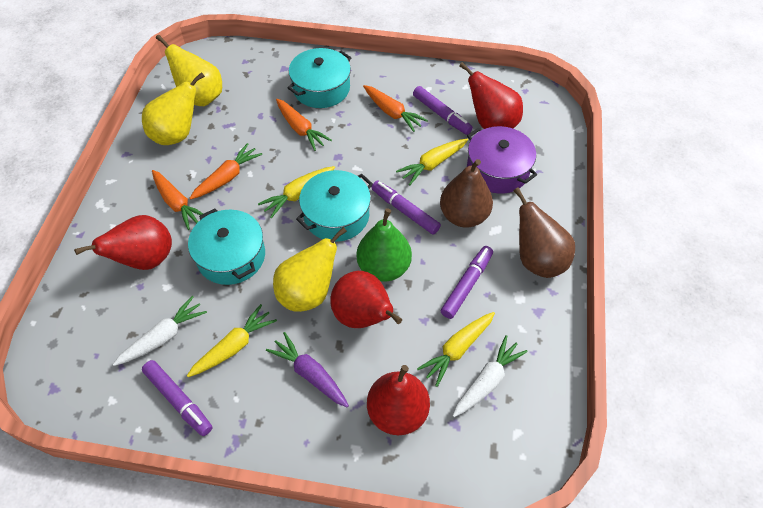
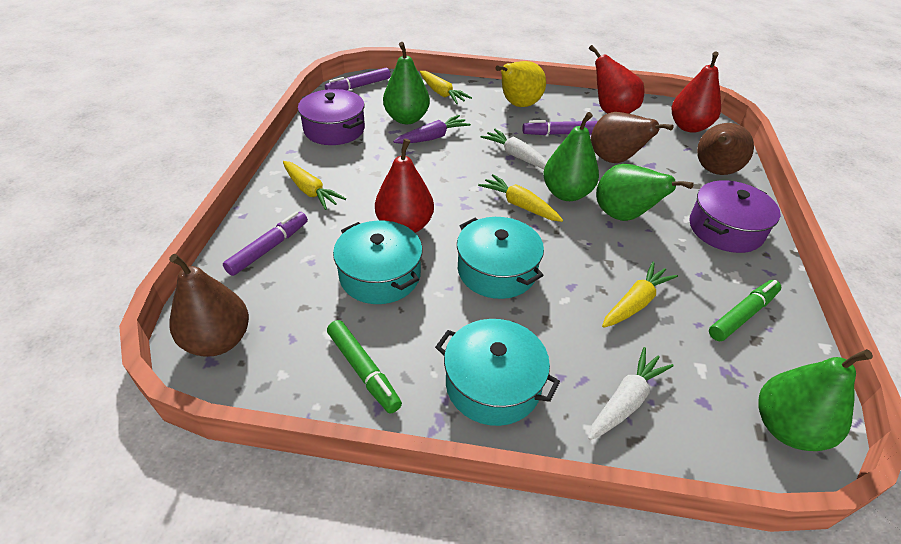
brown pear: 2 -> 3
green marker: 0 -> 2
green pear: 1 -> 4
orange carrot: 4 -> 0
purple marker: 4 -> 3
purple pot: 1 -> 2
red pear: 4 -> 3
yellow pear: 3 -> 1

